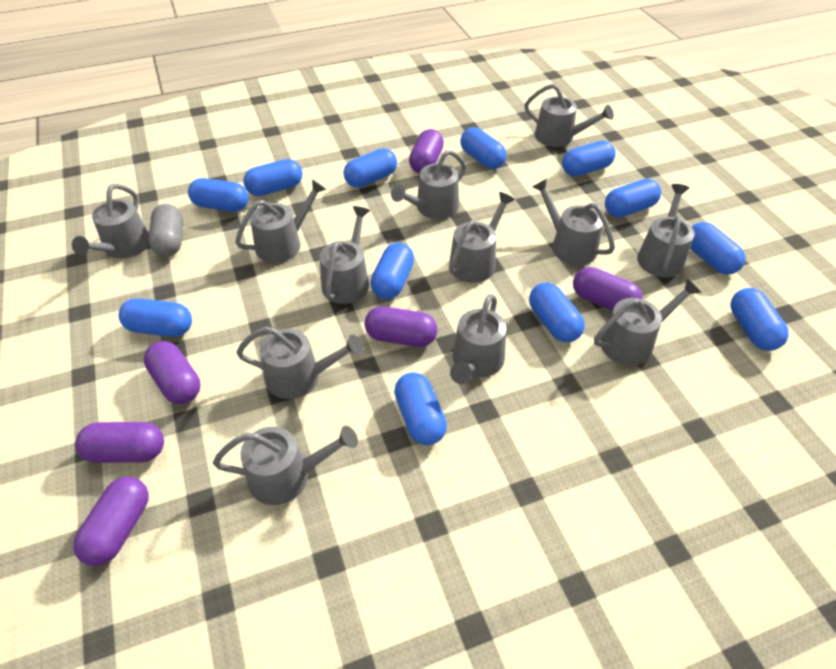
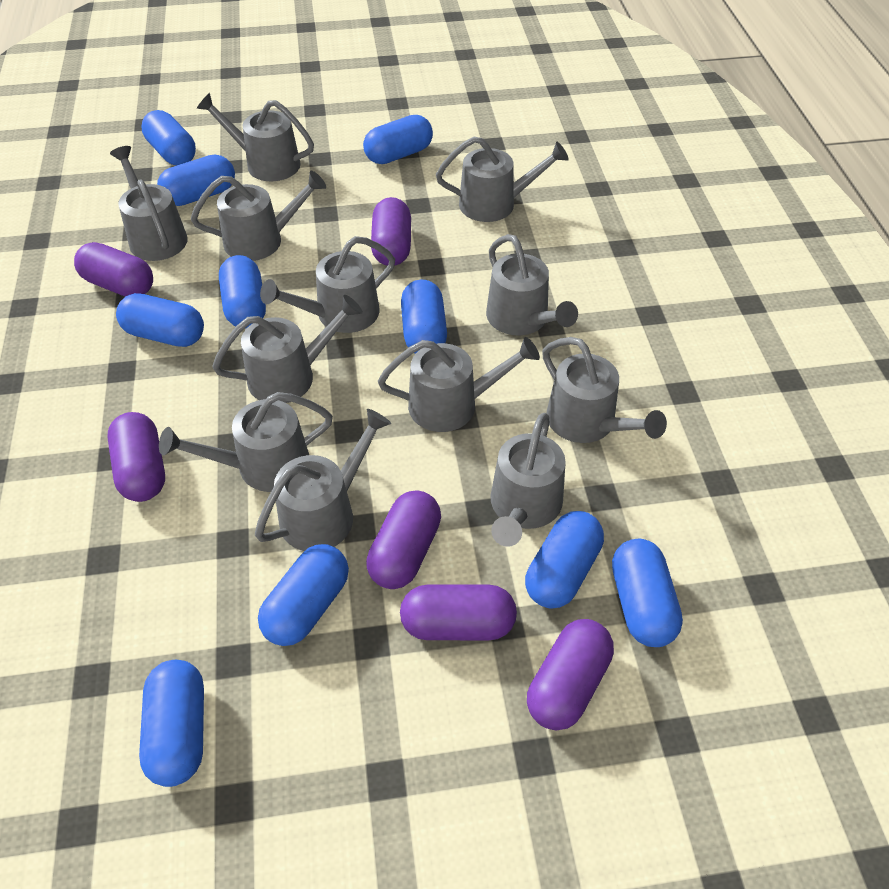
blue capsule: 12 -> 10
grey capsule: 1 -> 0

